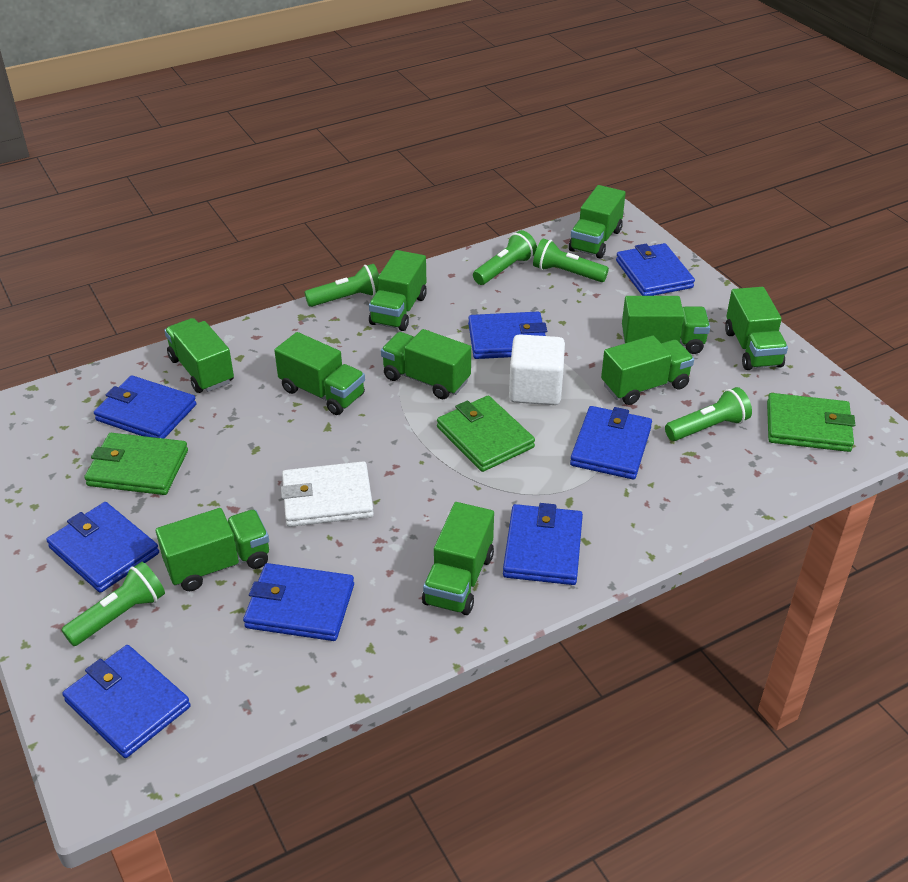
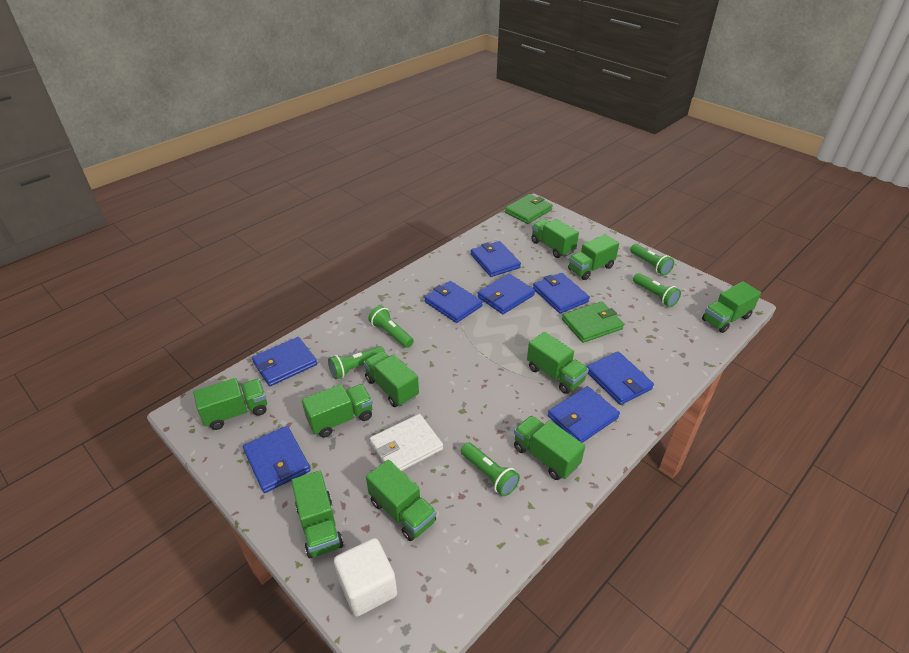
green wallet: 3 -> 2

